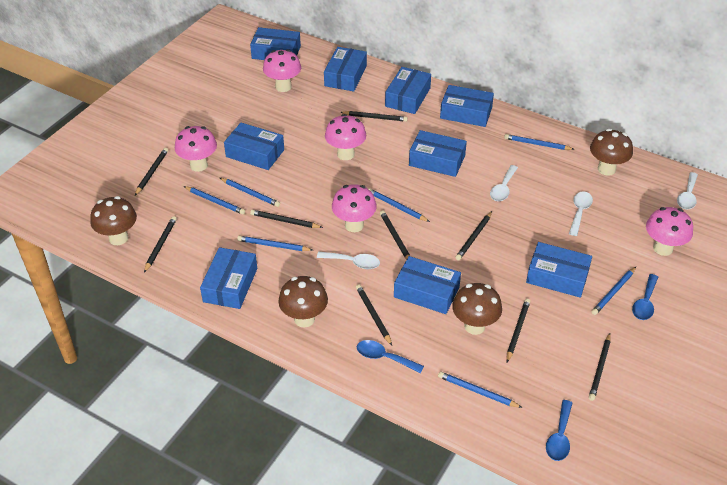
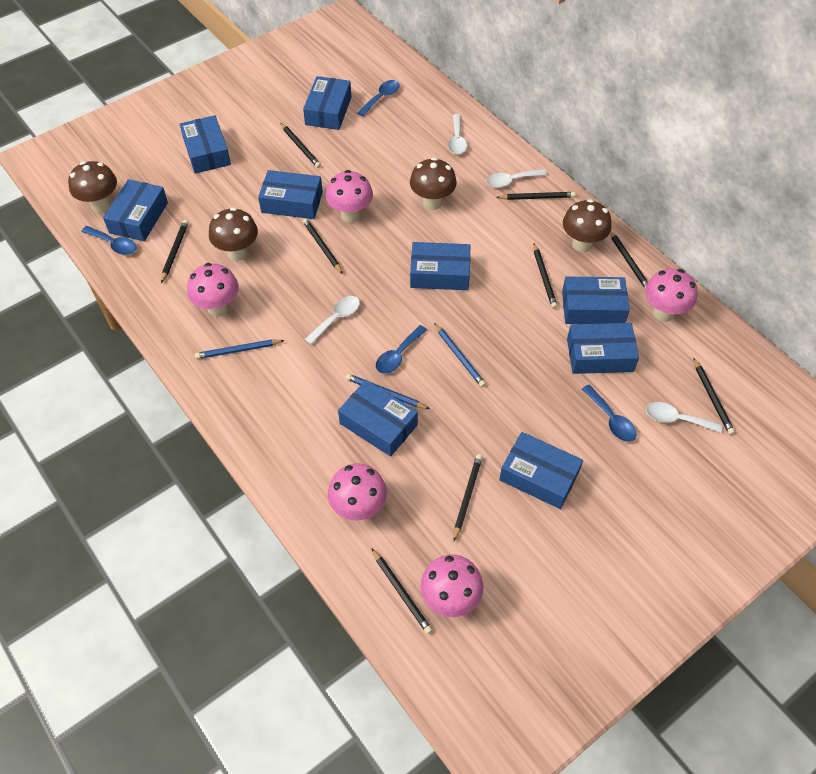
blue pencil: 7 -> 3
blue spoon: 3 -> 4

